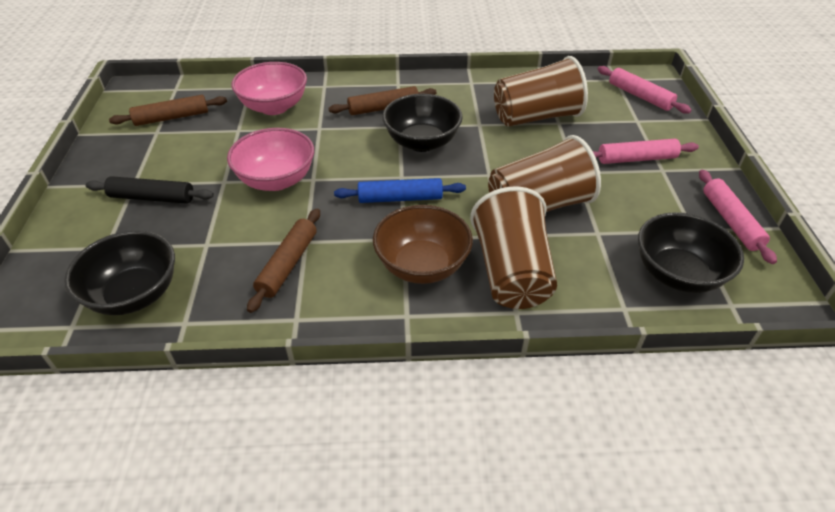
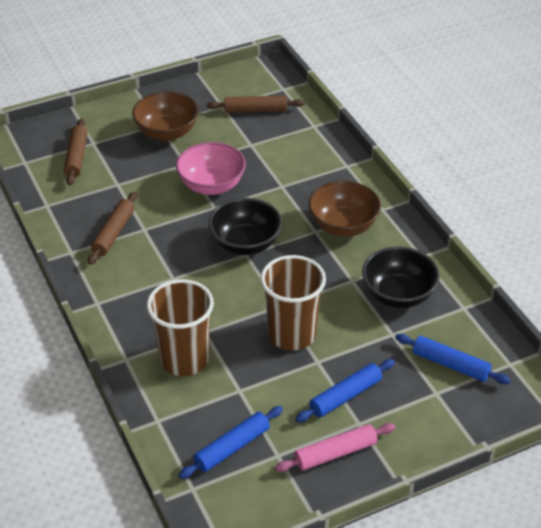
black bowl: 3 -> 2
black rolling pin: 1 -> 0
blue rolling pin: 1 -> 3
brown bowl: 1 -> 2
brown cup: 3 -> 2
pink bowl: 2 -> 1
pink rolling pin: 3 -> 1

